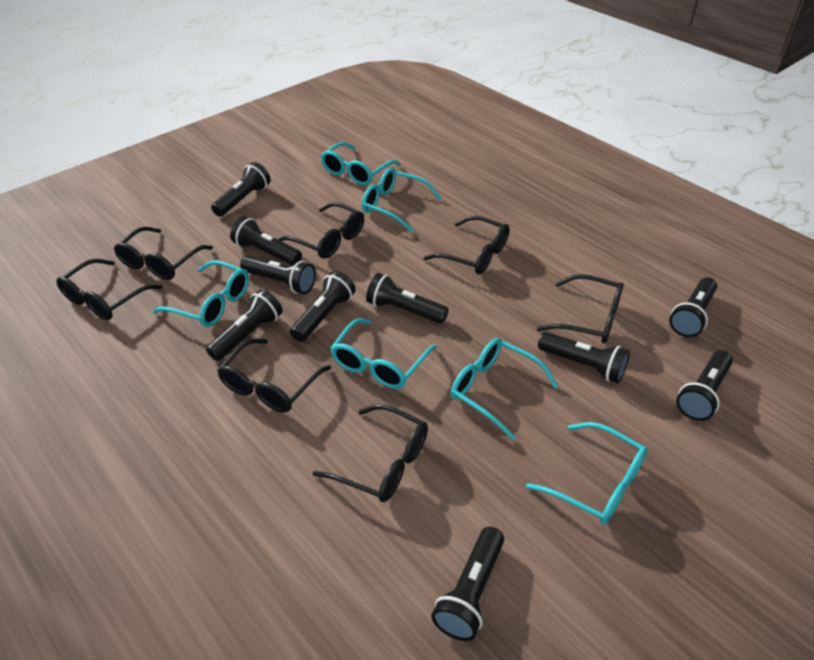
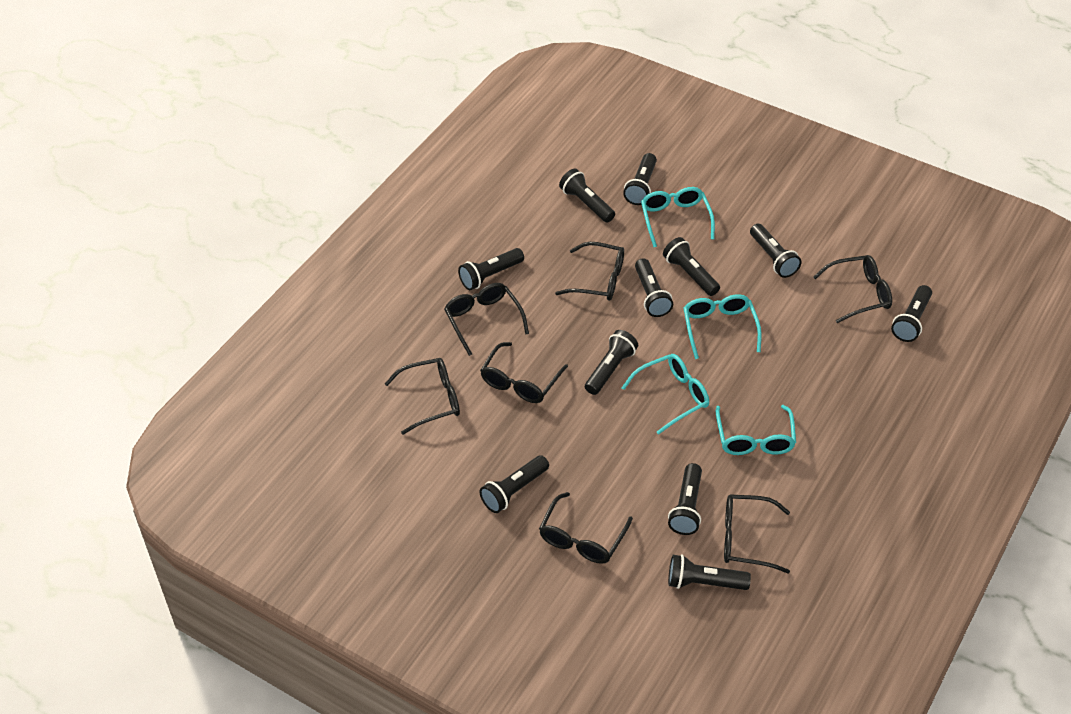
black flashlight: 10 -> 11
turquoise glasses: 6 -> 4

